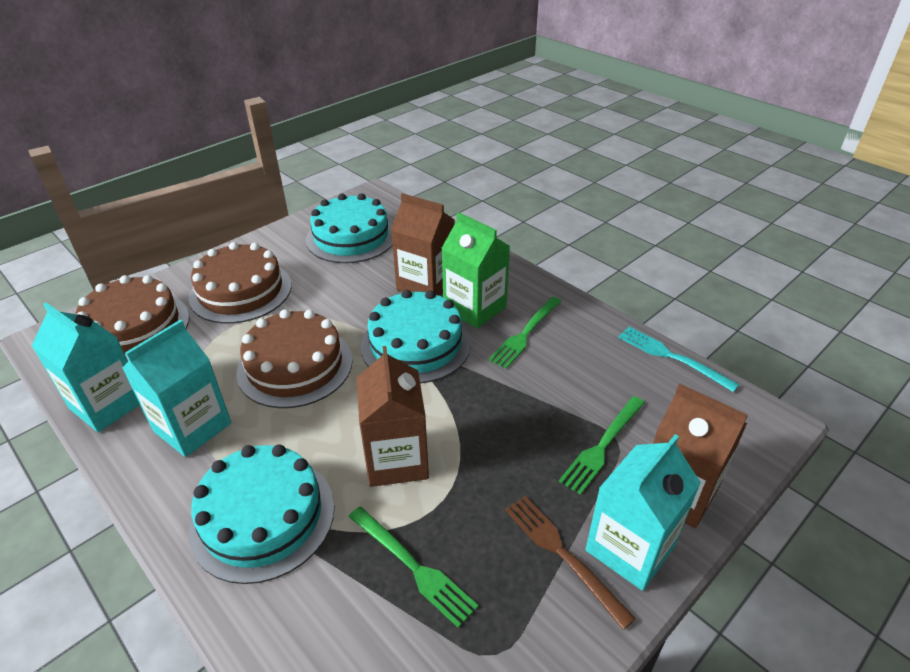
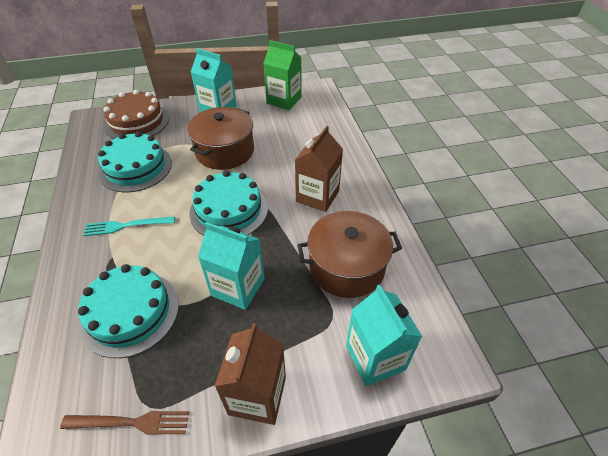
brown cake: 3 -> 1
brown carton: 3 -> 2
brown pot: 0 -> 2
green fork: 3 -> 0

